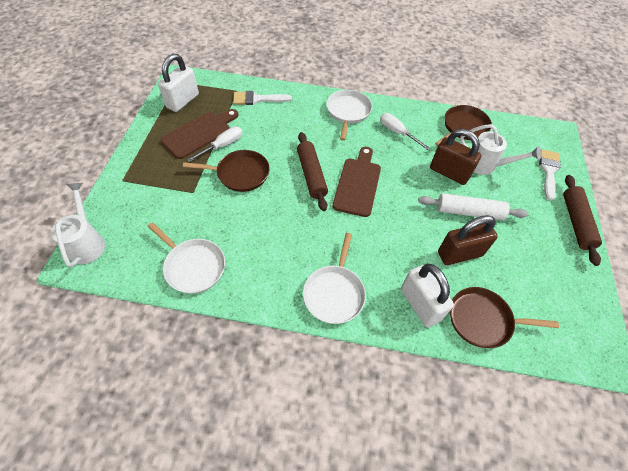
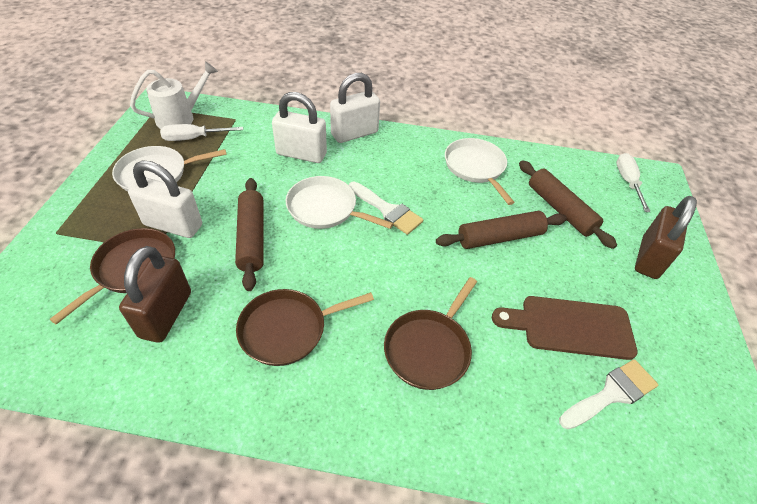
brown cutting board: 2 -> 1
brown rolling pin: 2 -> 3
white padlock: 2 -> 3
white rolling pin: 1 -> 0
white watering can: 2 -> 1

